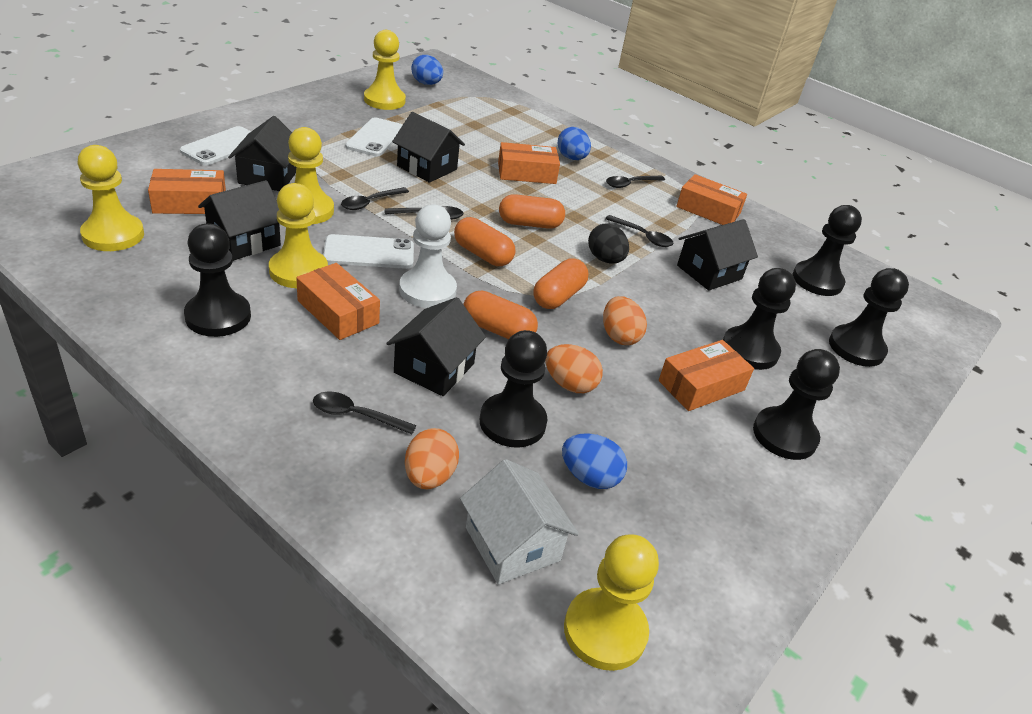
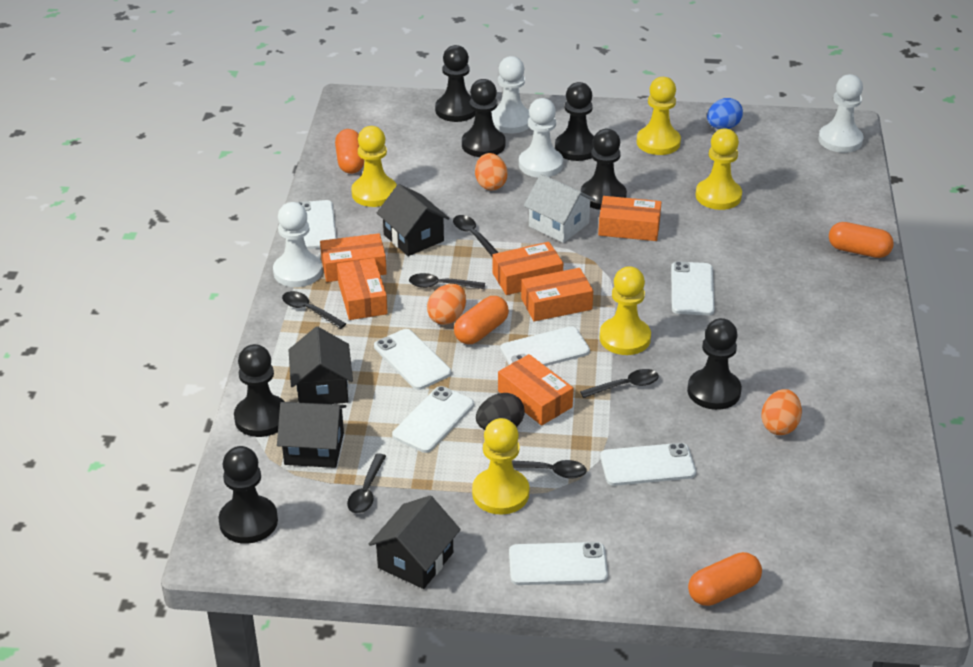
black house: 5 -> 4
black pawn: 6 -> 7
black spoon: 5 -> 6
blue egg: 3 -> 1
orange box: 5 -> 6
white pawn: 1 -> 4
white phone: 3 -> 7

